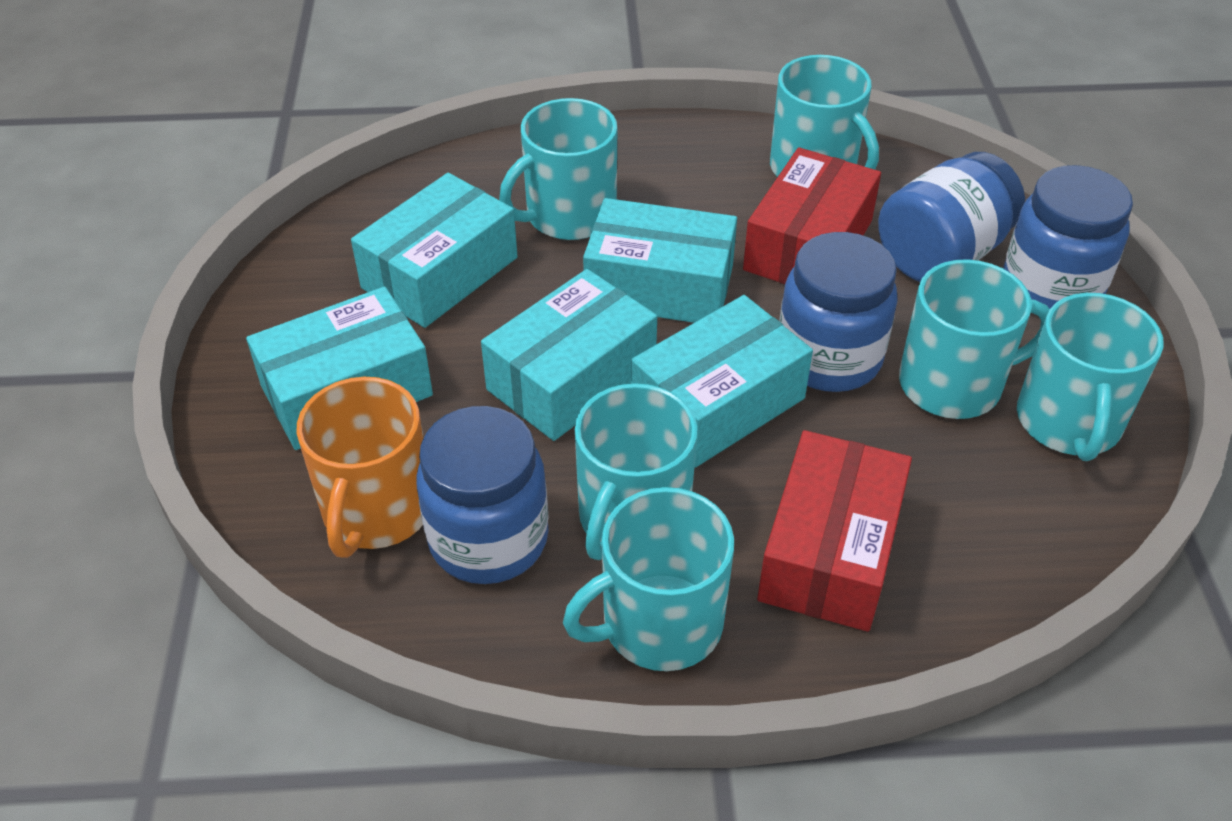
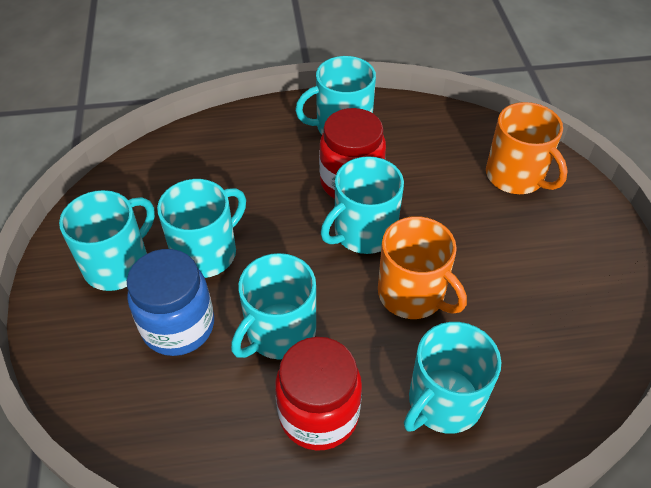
blue jar: 4 -> 1
orange mug: 1 -> 2
red box: 2 -> 0
red jar: 0 -> 2
turquoise box: 5 -> 0

